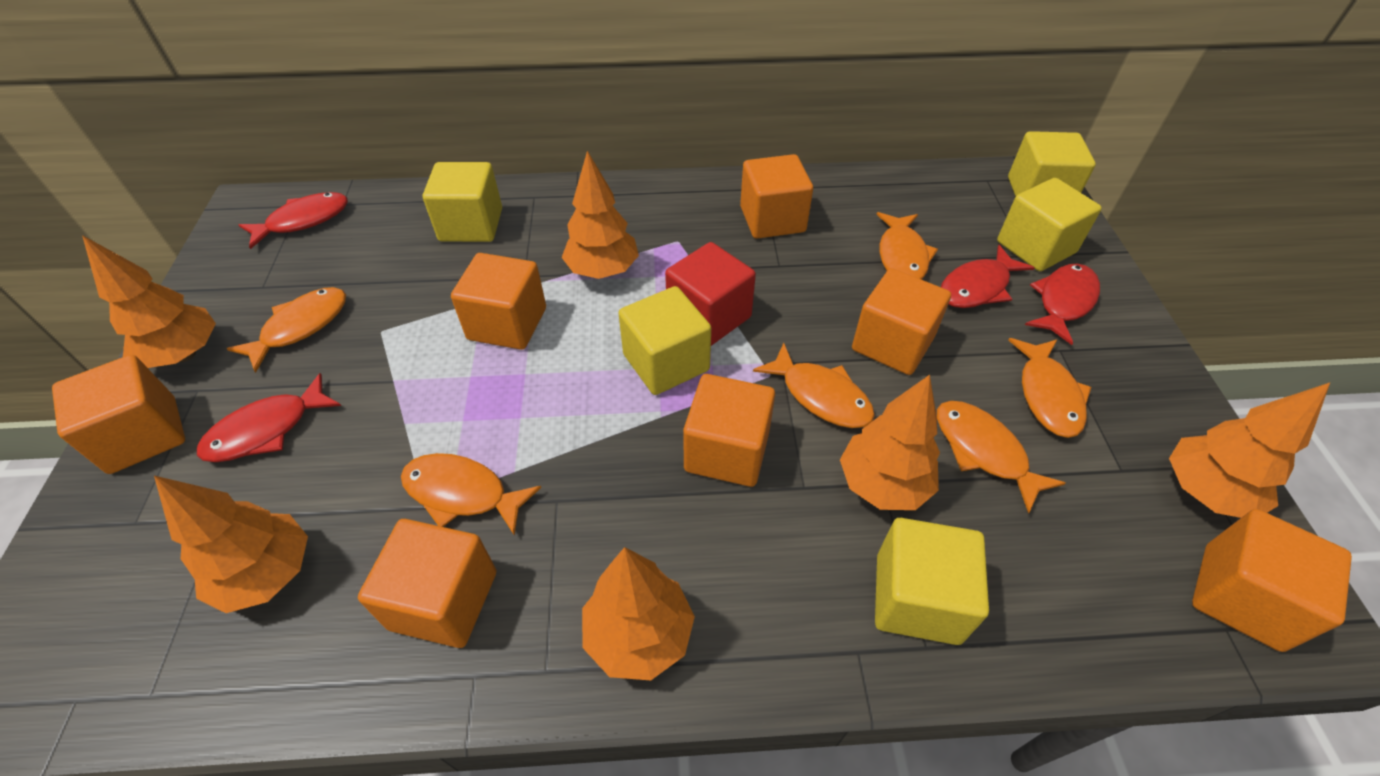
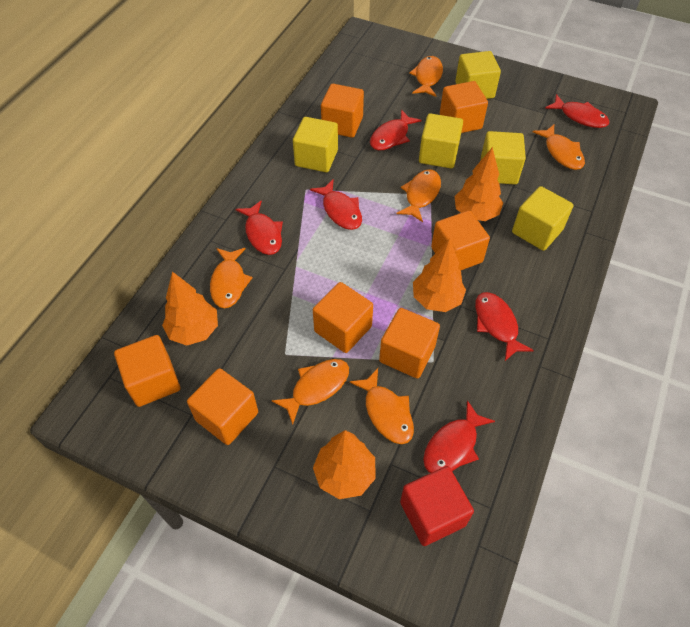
orange tree: 6 -> 4
red fish: 4 -> 6

